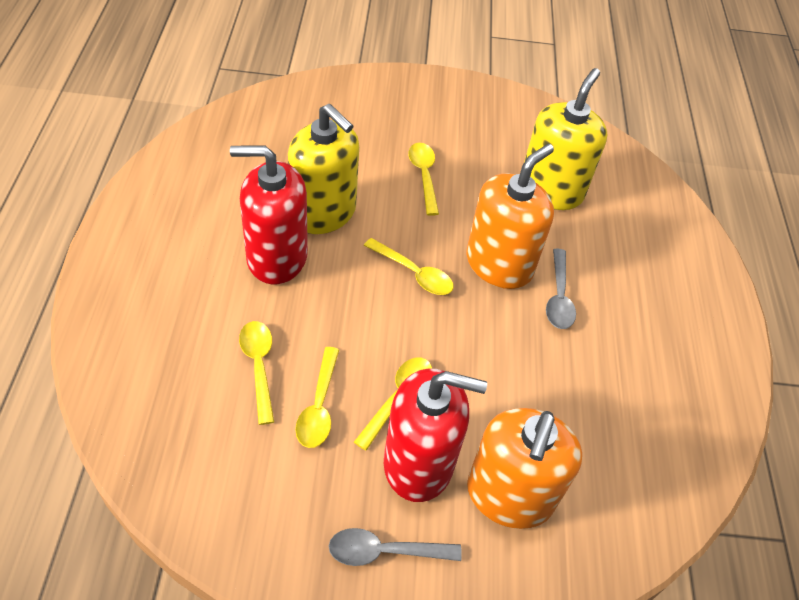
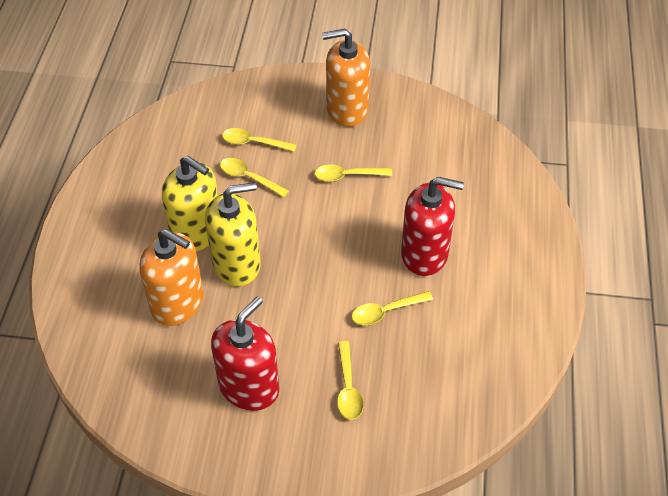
grey spoon: 2 -> 0

